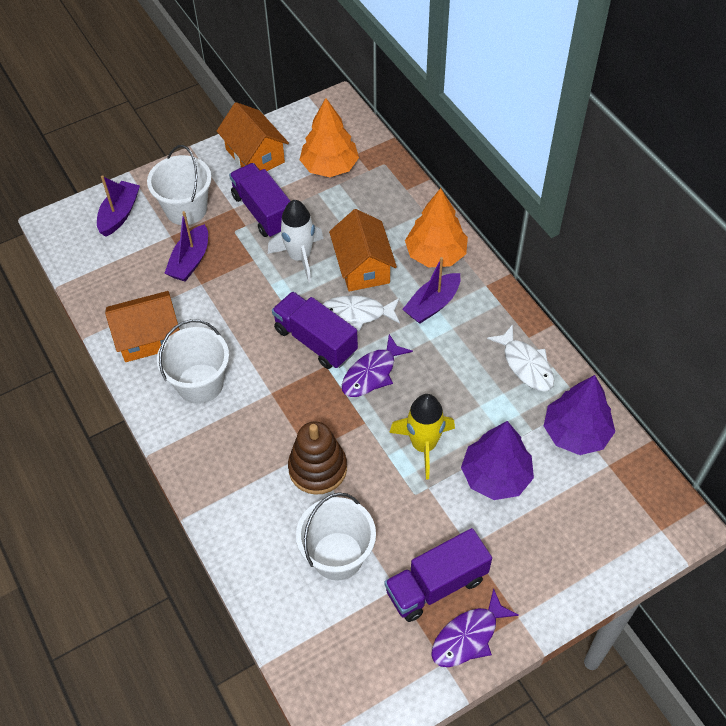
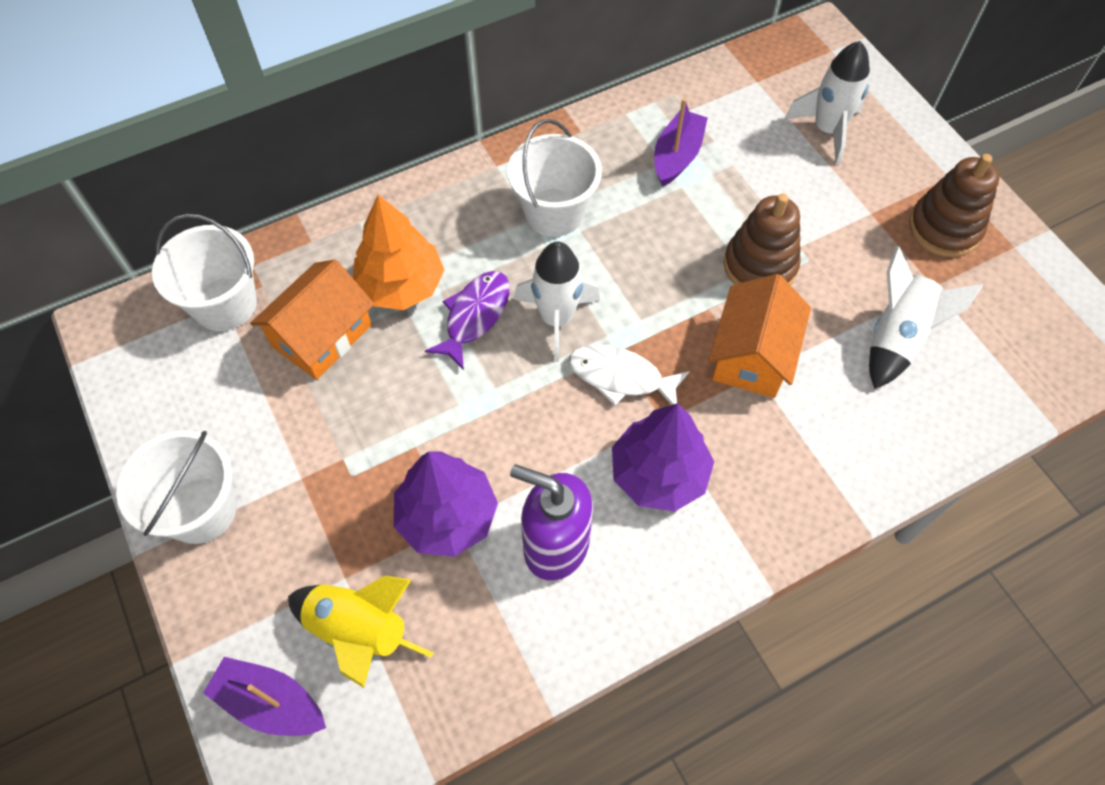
brown stacking toy: 1 -> 2
orange house: 3 -> 2
orange tree: 2 -> 1
purple boat: 3 -> 2
purple fish: 2 -> 1
purple soap dispenser: 0 -> 1
purple truck: 3 -> 0
white fish: 2 -> 1
white rocket: 1 -> 3

